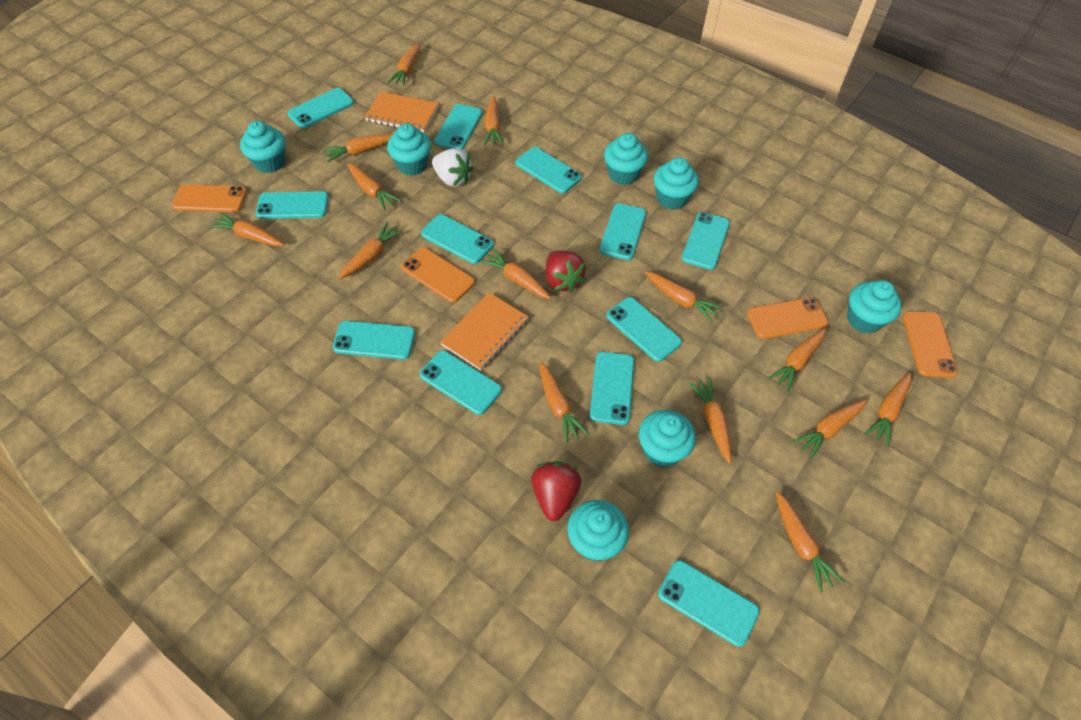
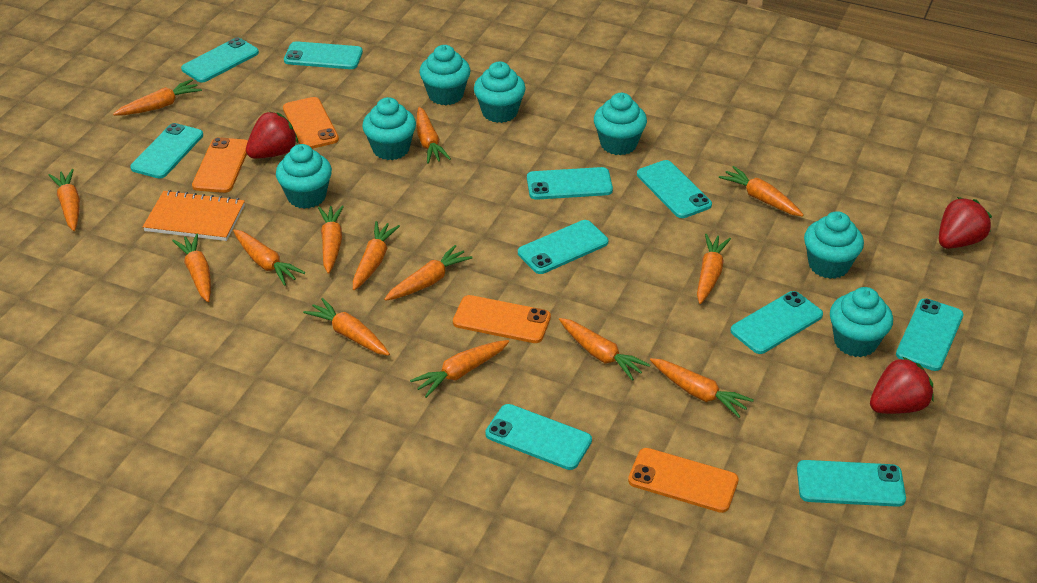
orange notebook: 2 -> 1
red strawberry: 2 -> 3
turquoise phone: 12 -> 10
white strawberry: 1 -> 0

